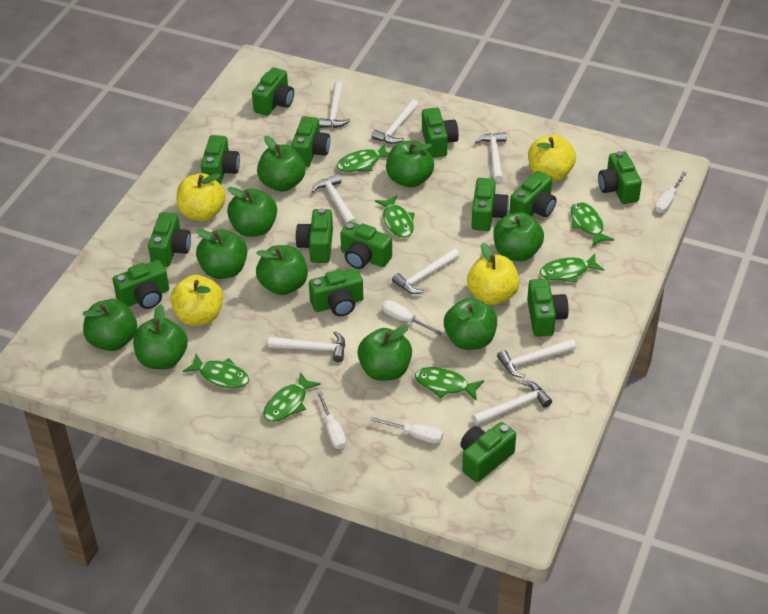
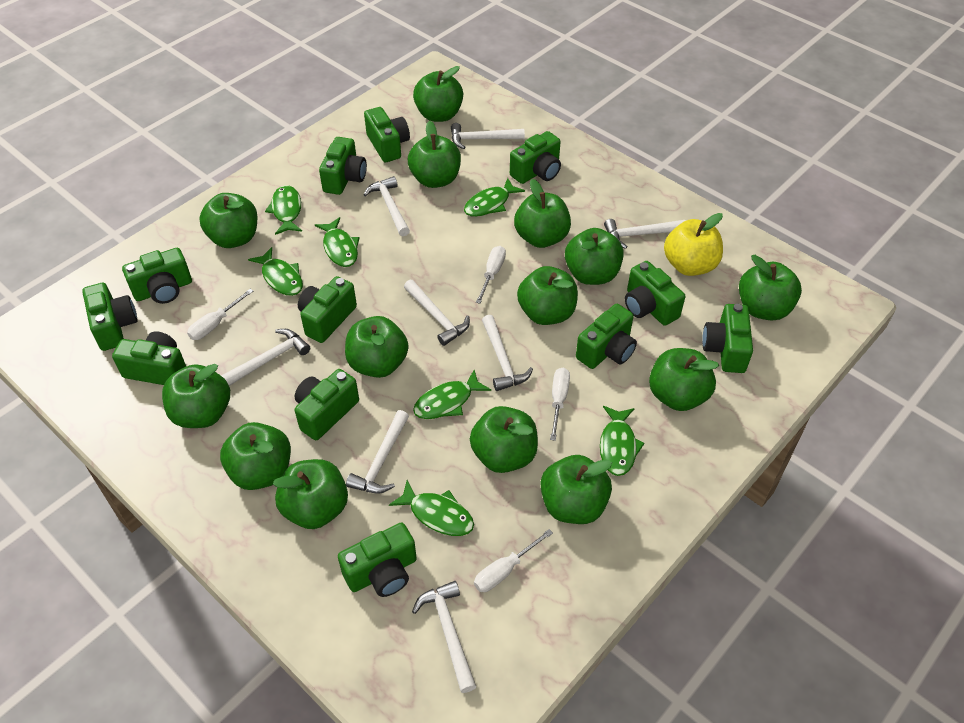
green apple: 10 -> 14
green camera: 14 -> 12
yellow apple: 4 -> 1

